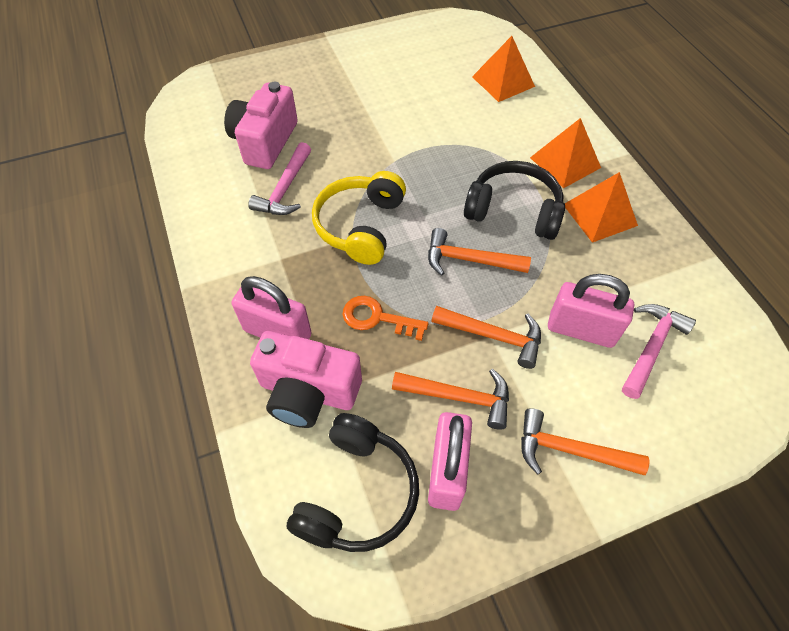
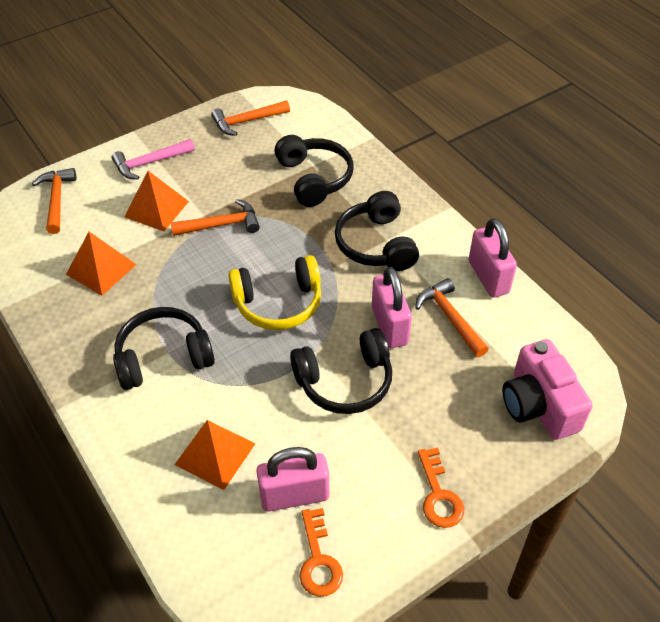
black headphones: 2 -> 4
orange key: 1 -> 2
pink camera: 2 -> 1
pink hammer: 2 -> 1

